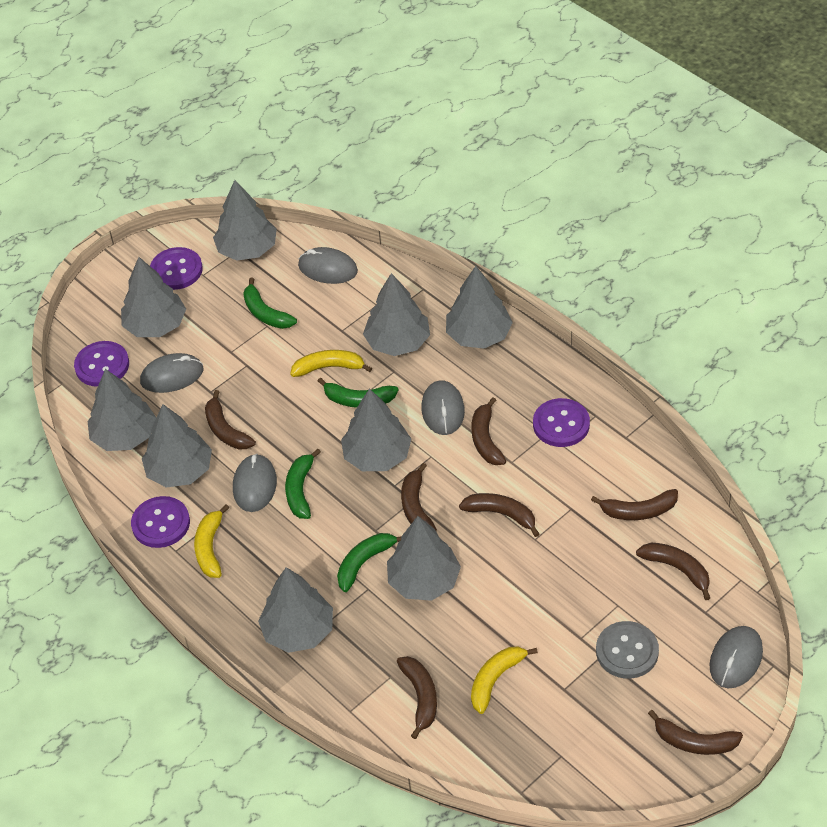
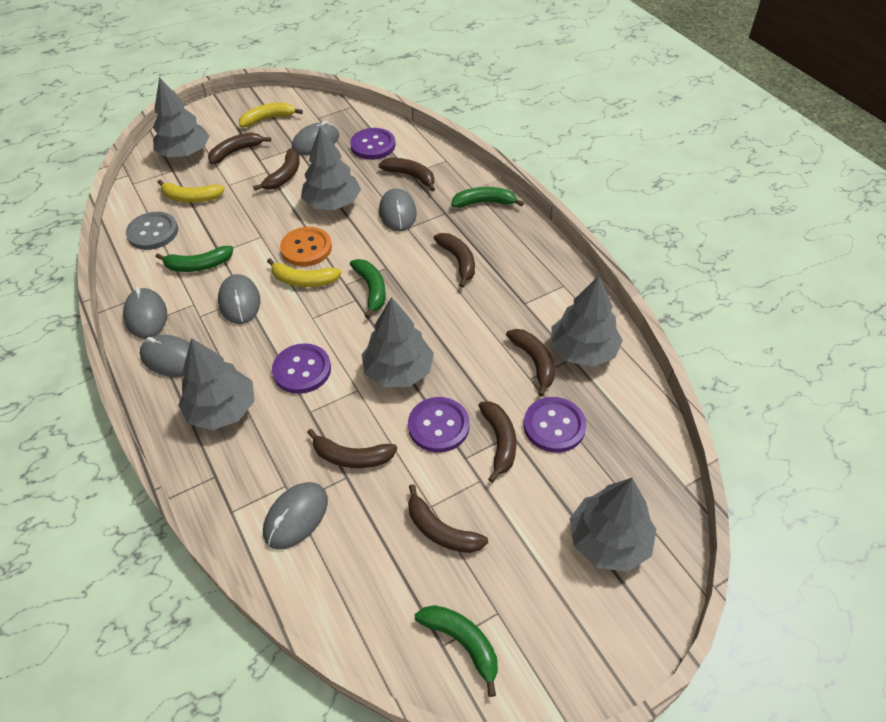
grey mouse: 5 -> 6
grey tree: 9 -> 6
orange button: 0 -> 1

